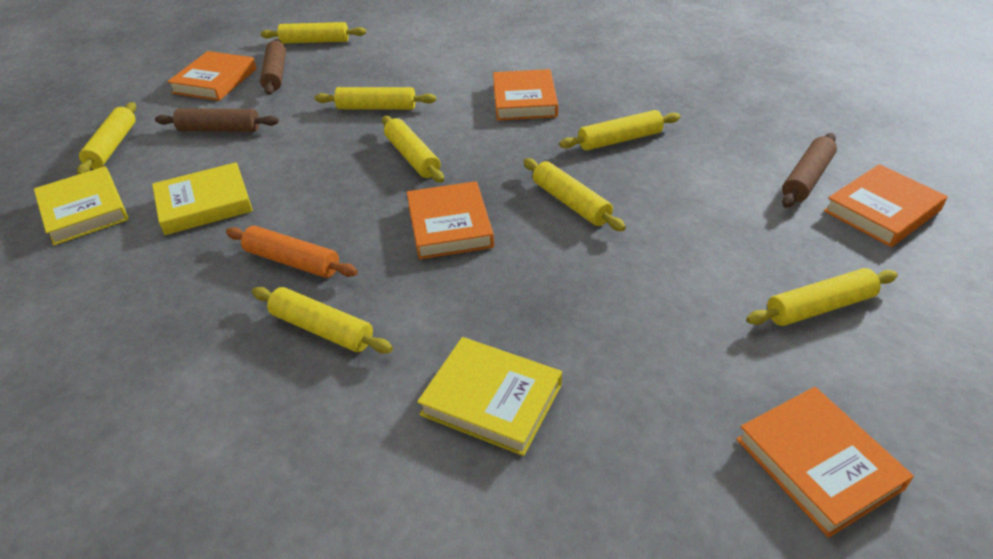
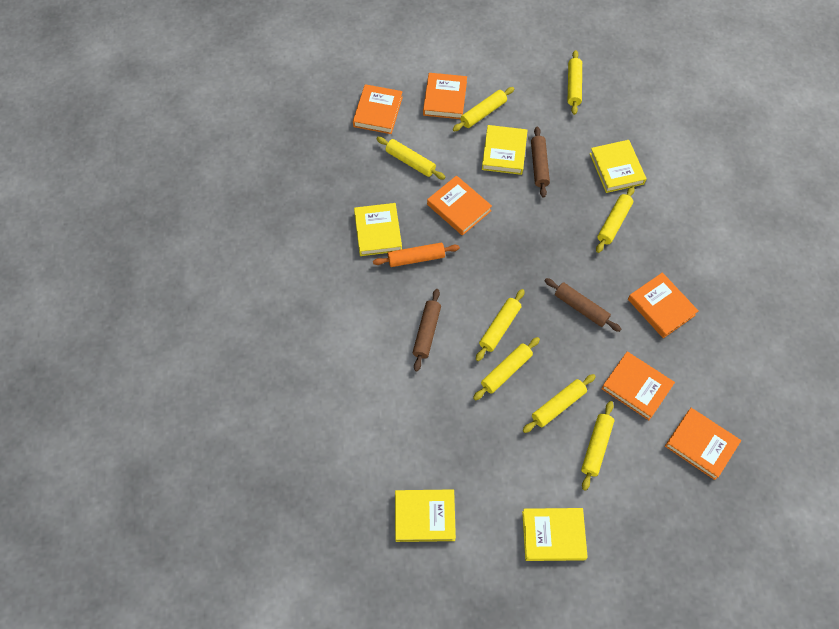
orange book: 5 -> 6
yellow book: 3 -> 5

